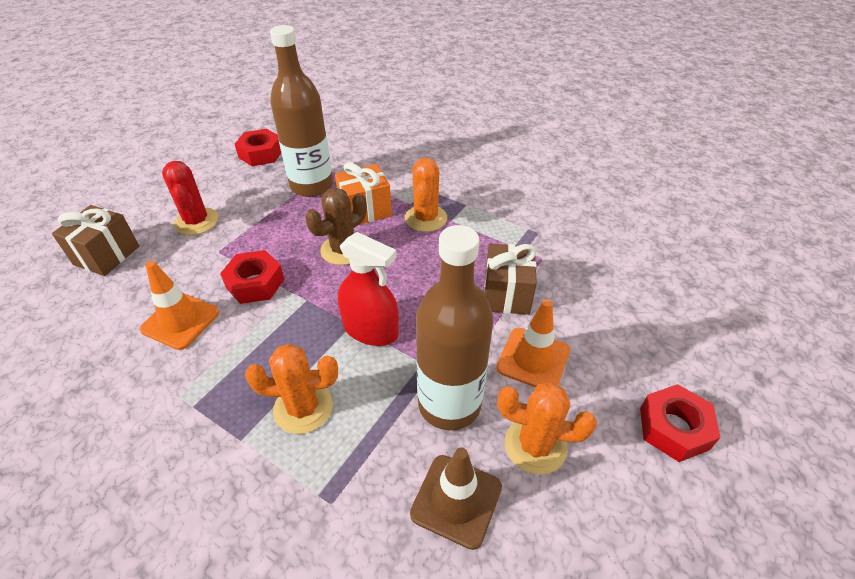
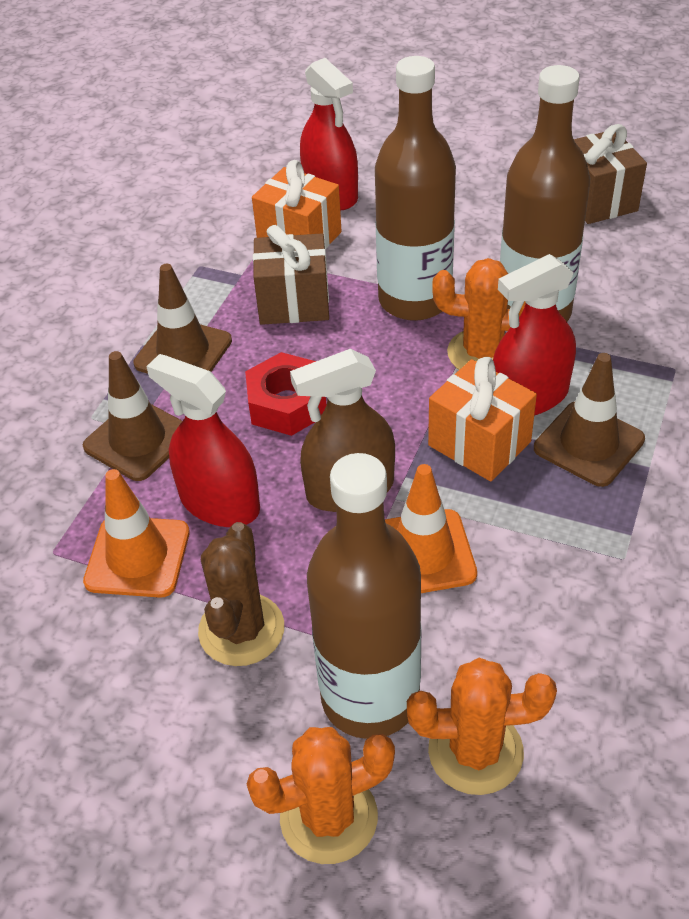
brown bottle: 2 -> 3
brown spray bottle: 0 -> 1
brown traffic cone: 1 -> 3
orange gift: 1 -> 2
red cactus: 1 -> 0
red nut: 3 -> 1
red spray bottle: 1 -> 3

